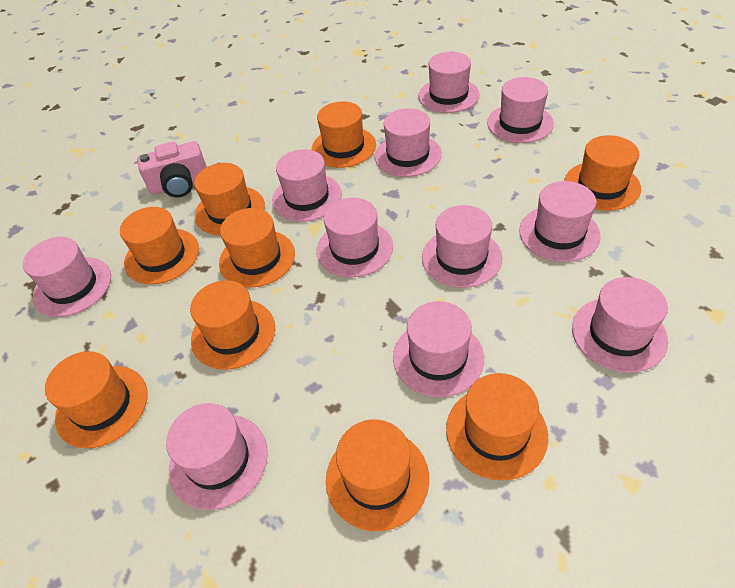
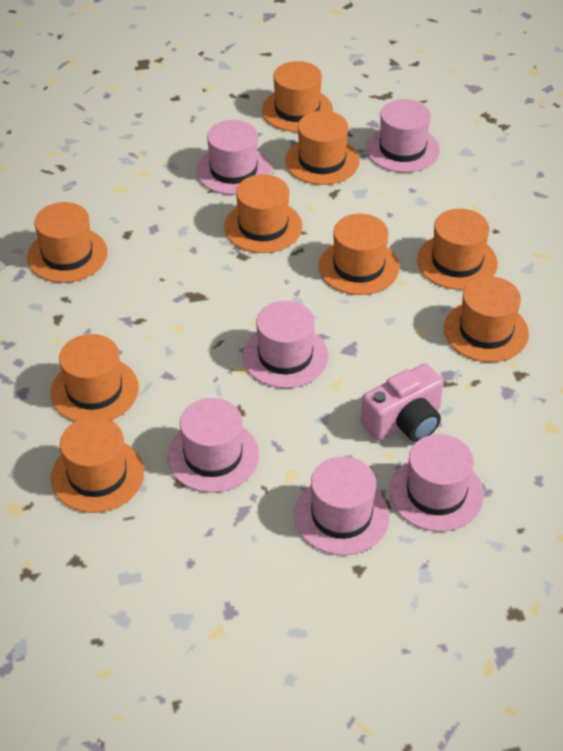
pink hat: 11 -> 6

